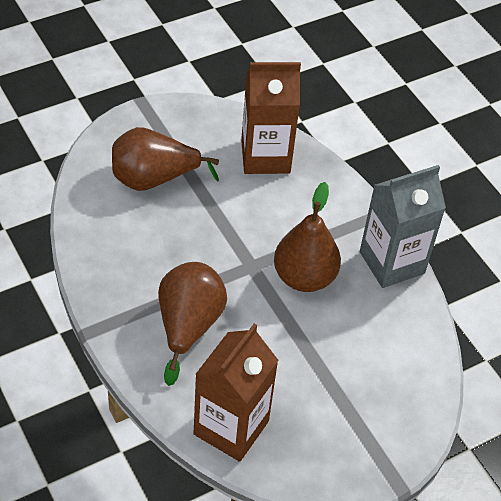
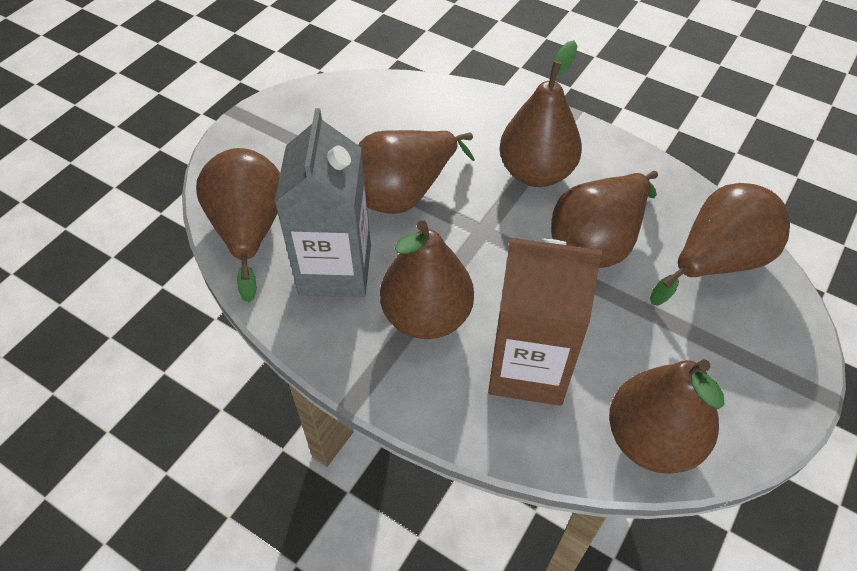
brown carton: 2 -> 1
brown pear: 3 -> 7

